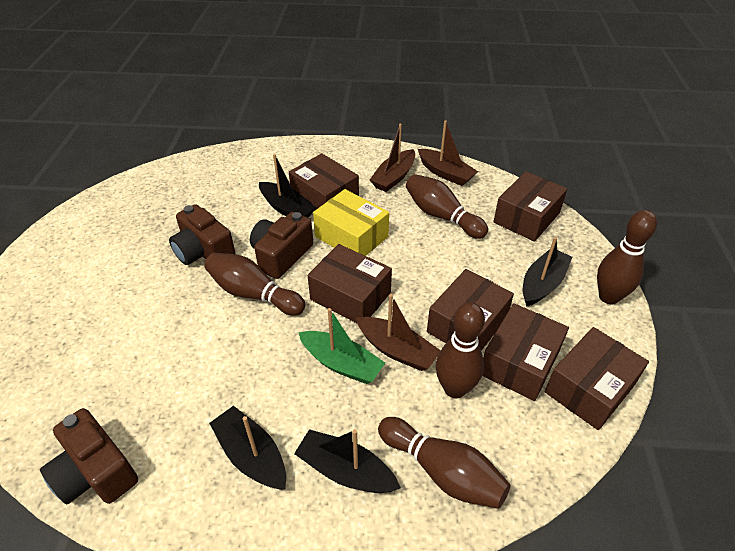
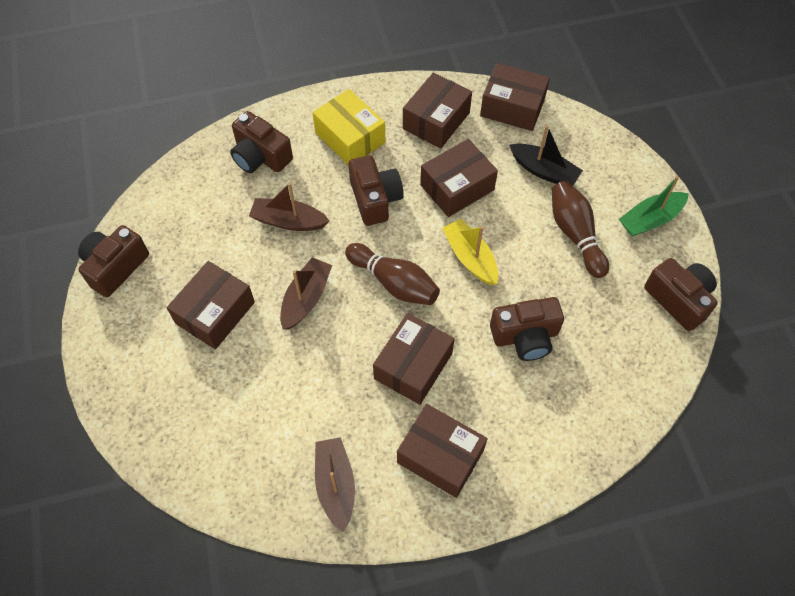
black boat: 4 -> 1
brown bowling pin: 5 -> 2
brown camera: 3 -> 5
yellow boat: 0 -> 1

